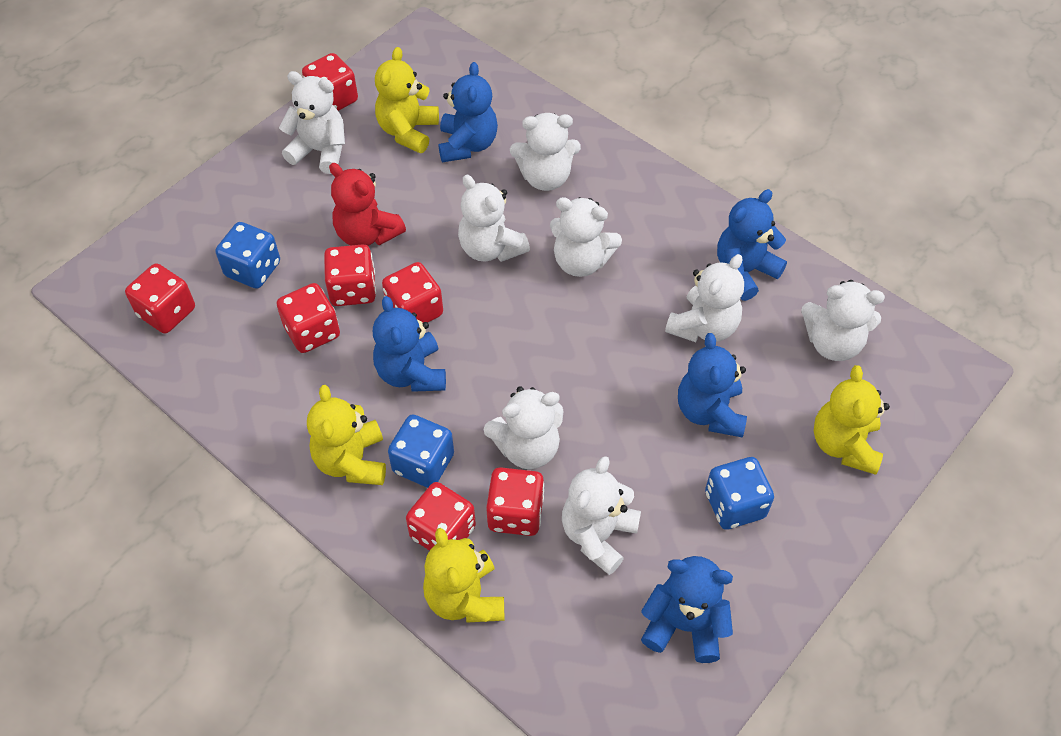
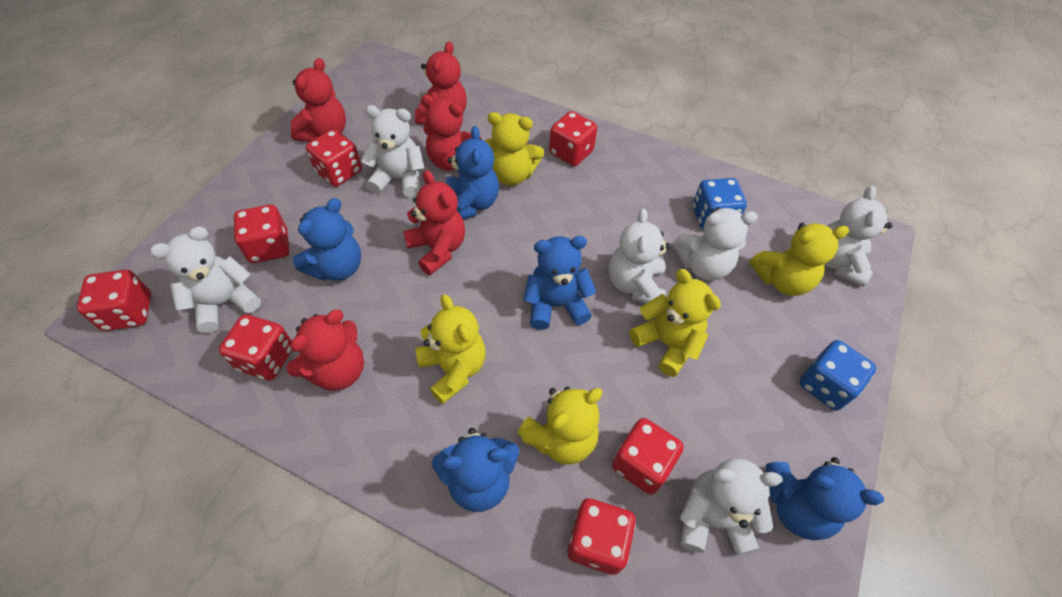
blue dice: 3 -> 2
red teddy bear: 1 -> 5
white teddy bear: 8 -> 6
yellow teddy bear: 4 -> 5

